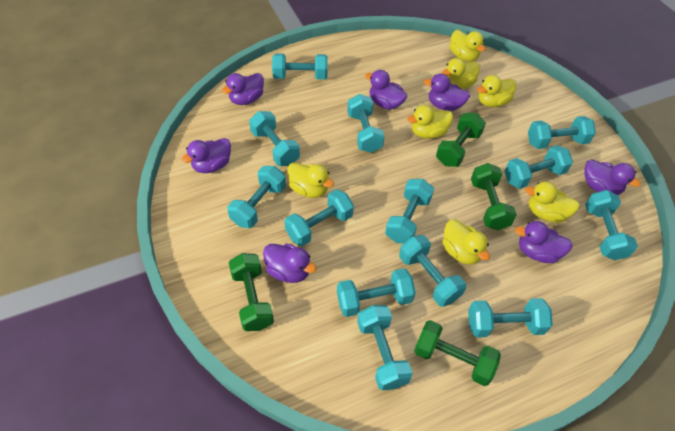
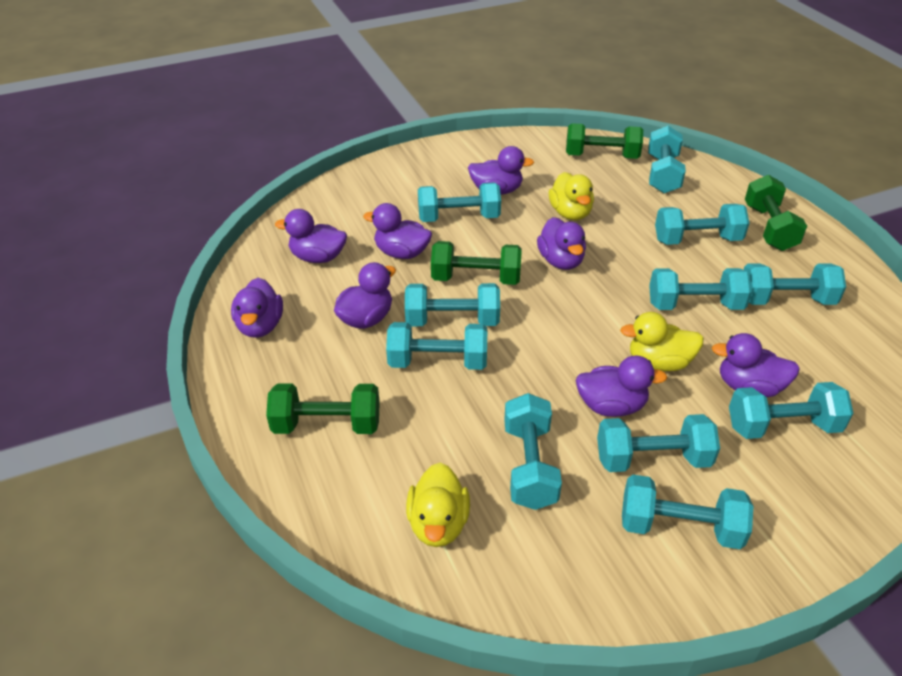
purple duck: 7 -> 8
turquoise dumbbell: 13 -> 11
yellow duck: 7 -> 3

